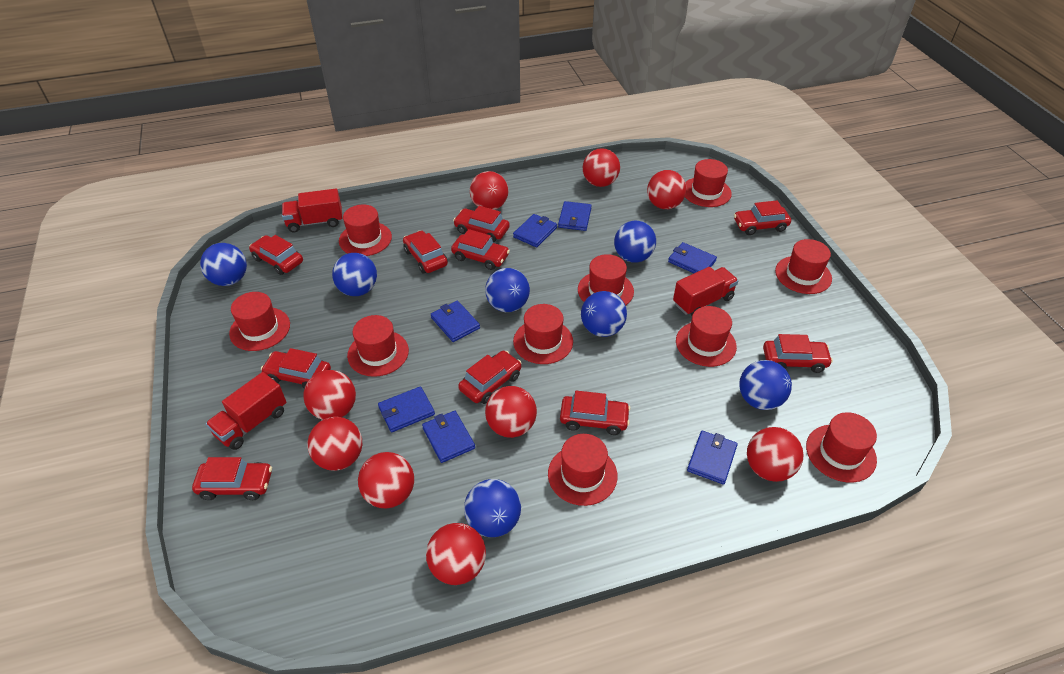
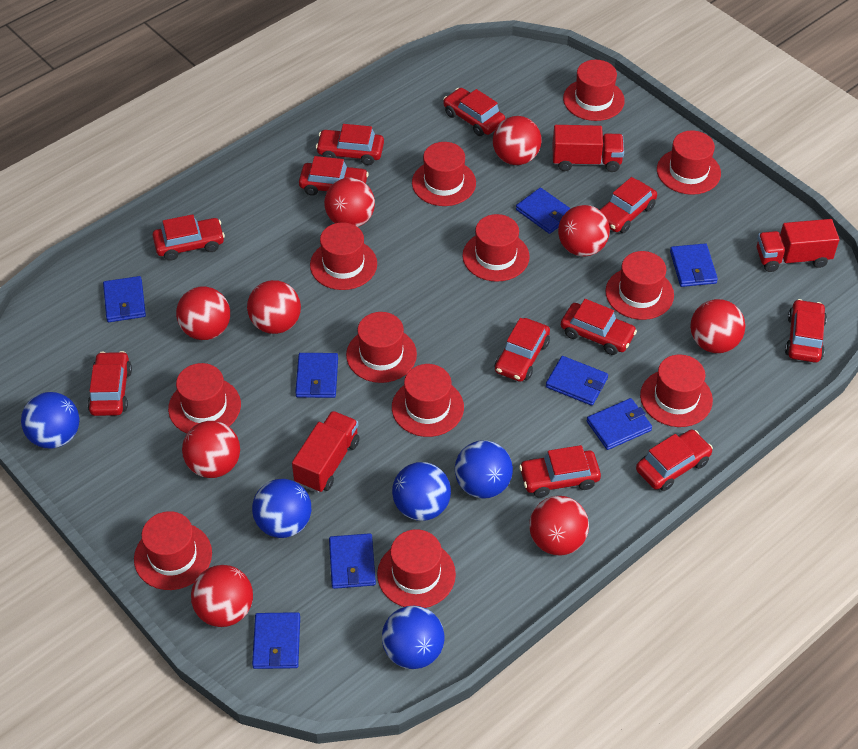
blue ball: 7 -> 5
blue wallet: 7 -> 8
red car: 10 -> 11
red hat: 10 -> 12

